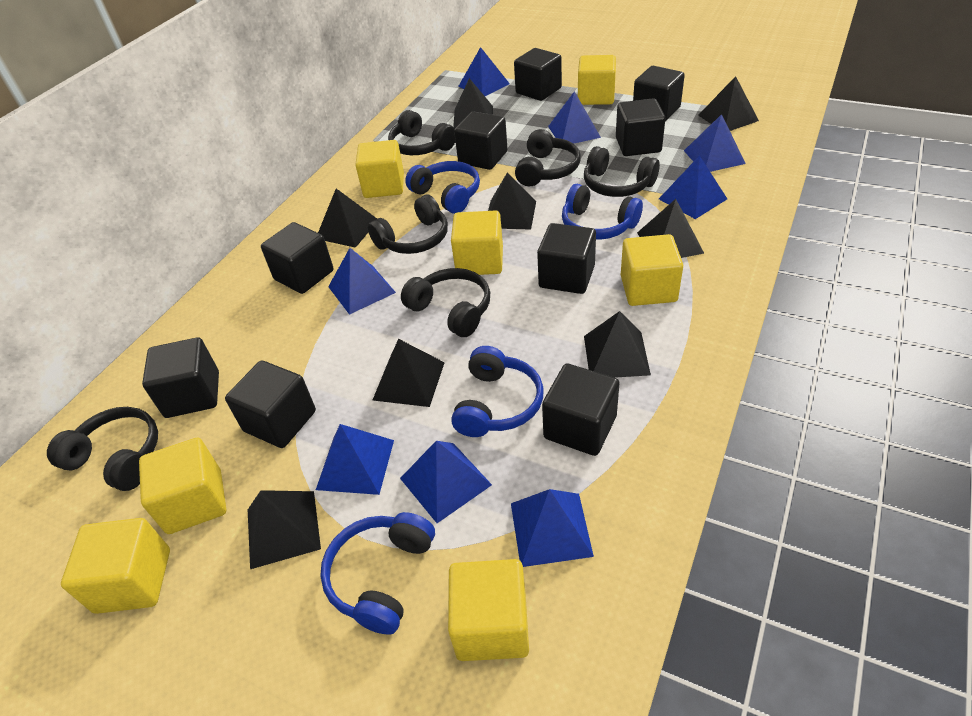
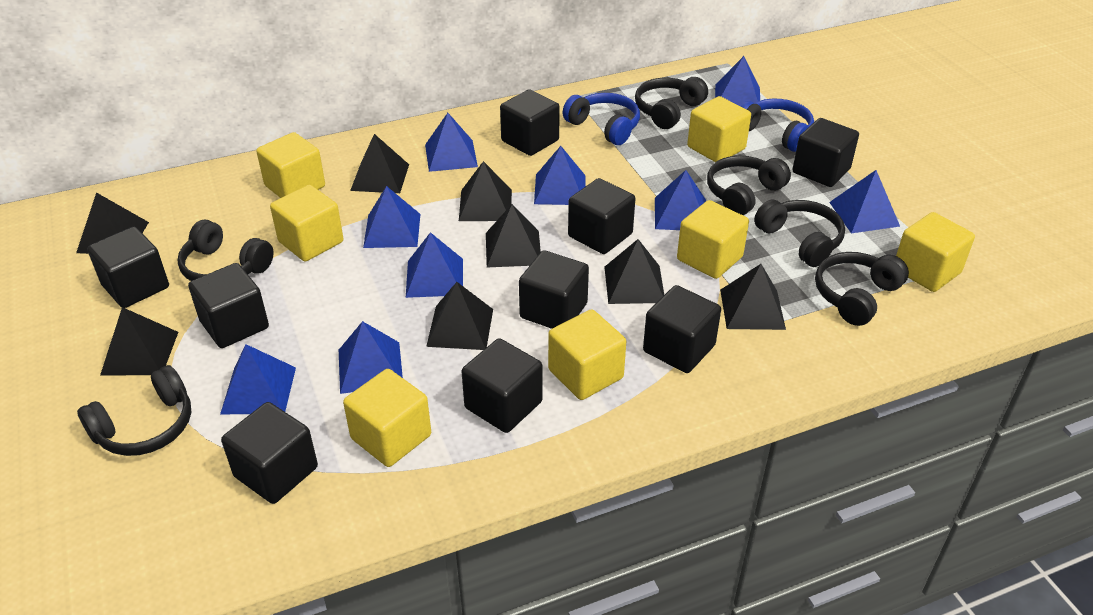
blue headphones: 4 -> 2
blue pyramid: 8 -> 9

